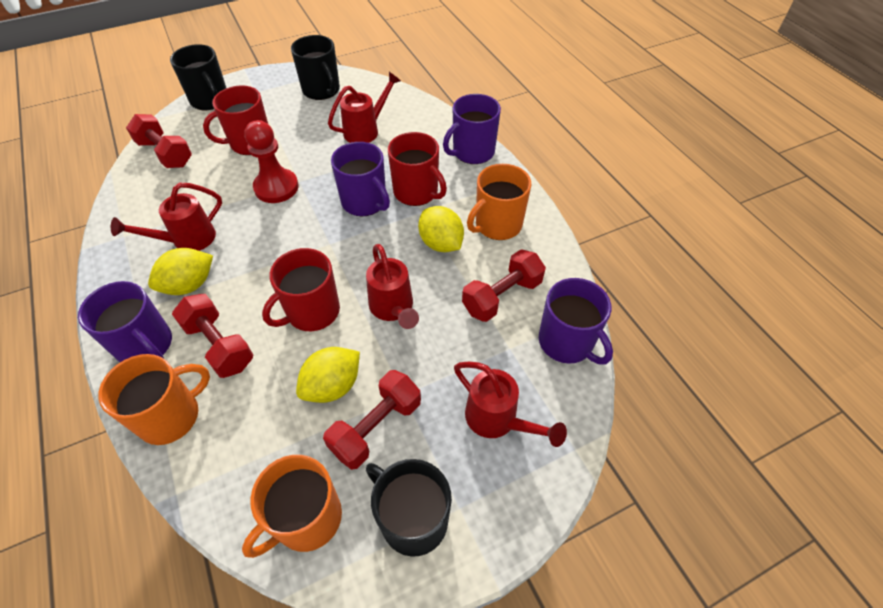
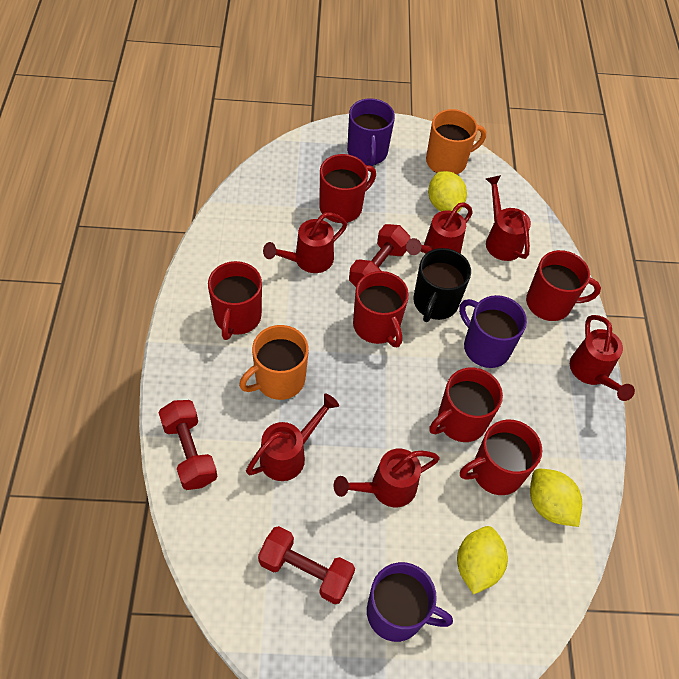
black mug: 3 -> 1
orange mug: 3 -> 2
purple mug: 4 -> 3
red dumbbell: 4 -> 3
red mug: 3 -> 6
red pawn: 1 -> 0
red watering can: 4 -> 6

